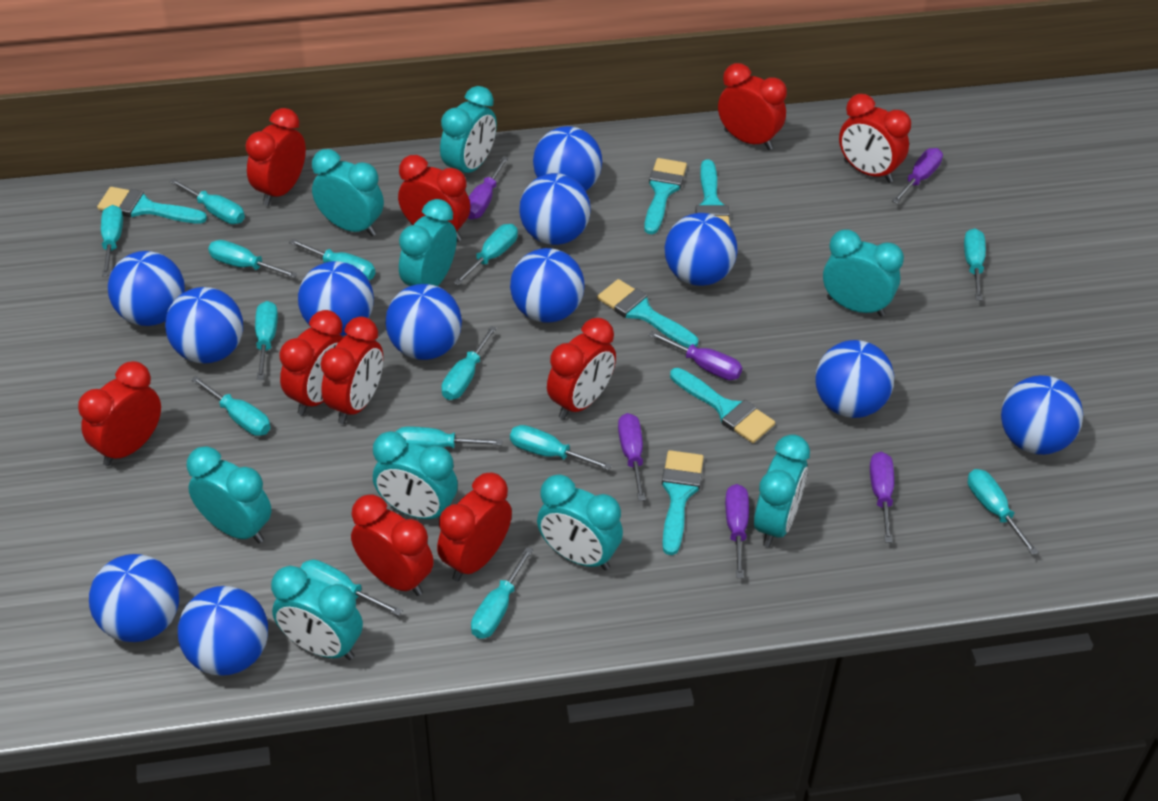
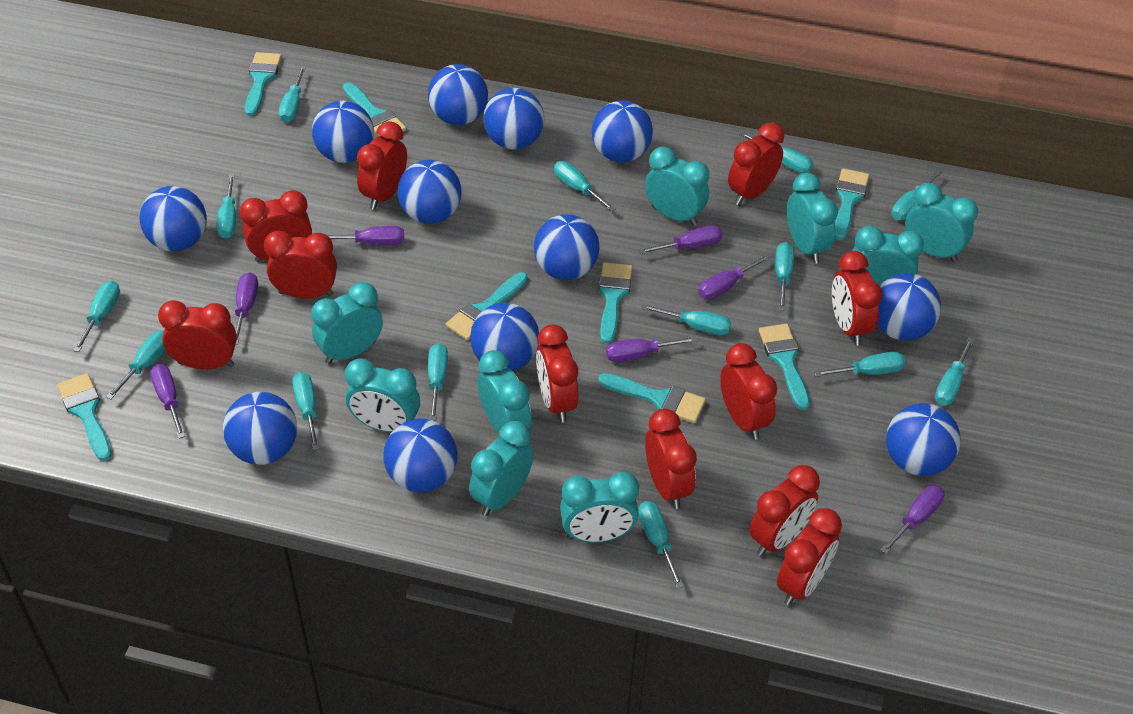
purple screwdriver: 6 -> 7
red clock: 10 -> 11
turquoise brush: 6 -> 8

